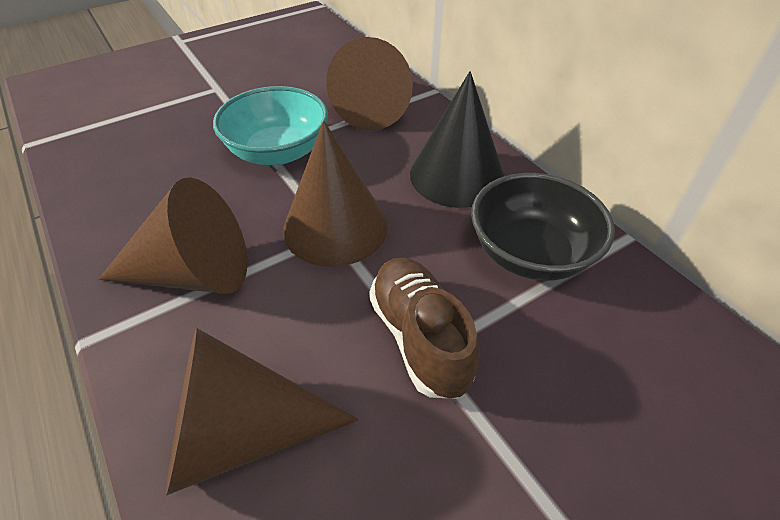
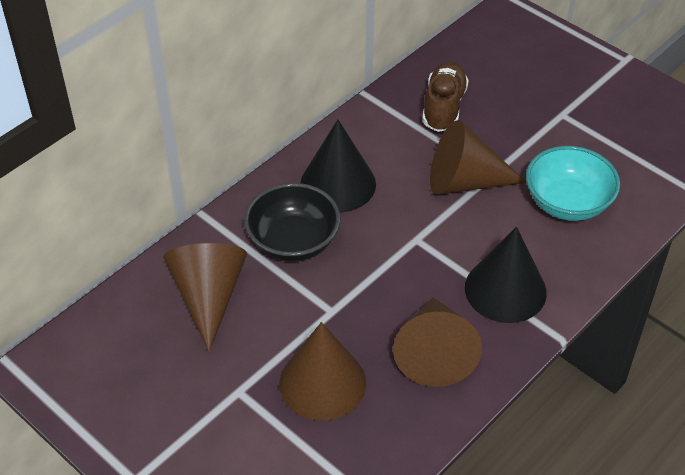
black cone: 1 -> 2

